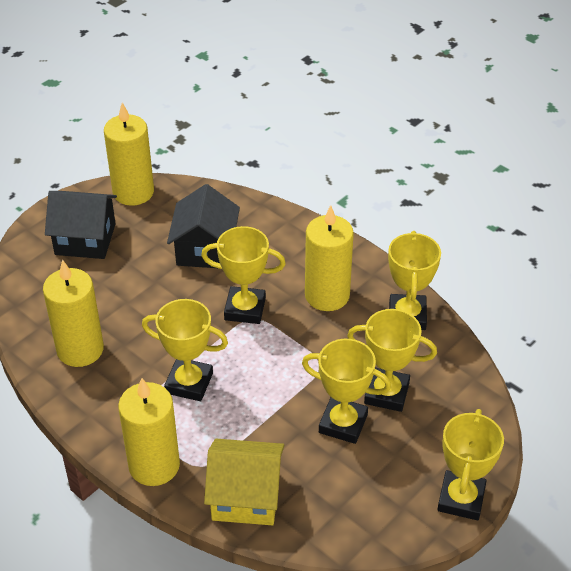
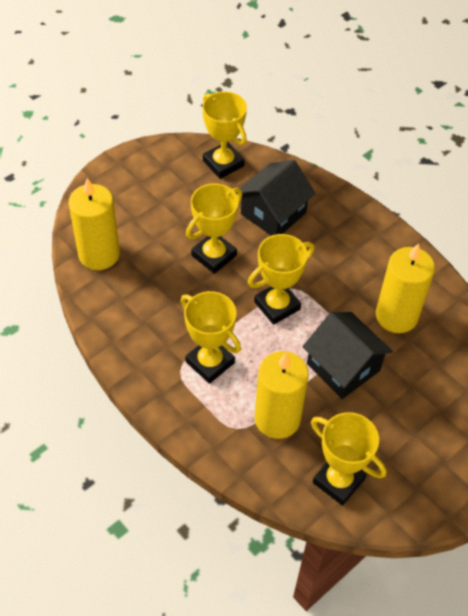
yellow candle: 4 -> 3
yellow house: 1 -> 0
yellow trophy: 6 -> 5

